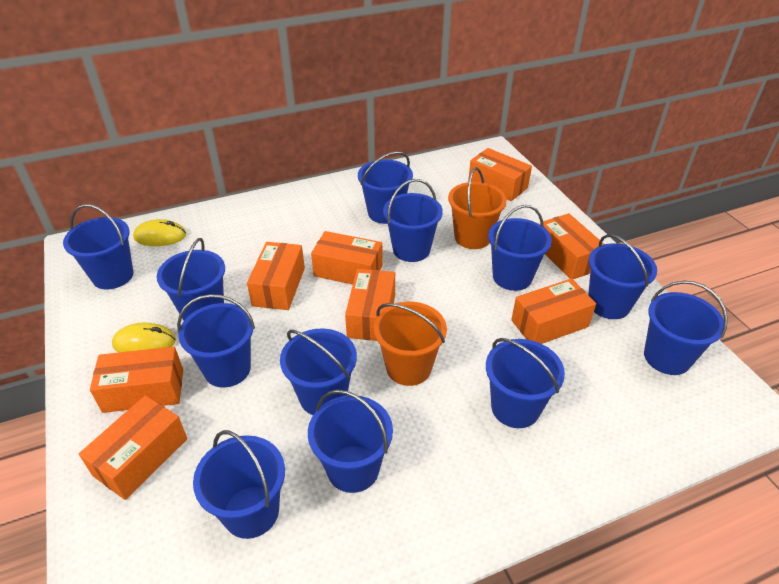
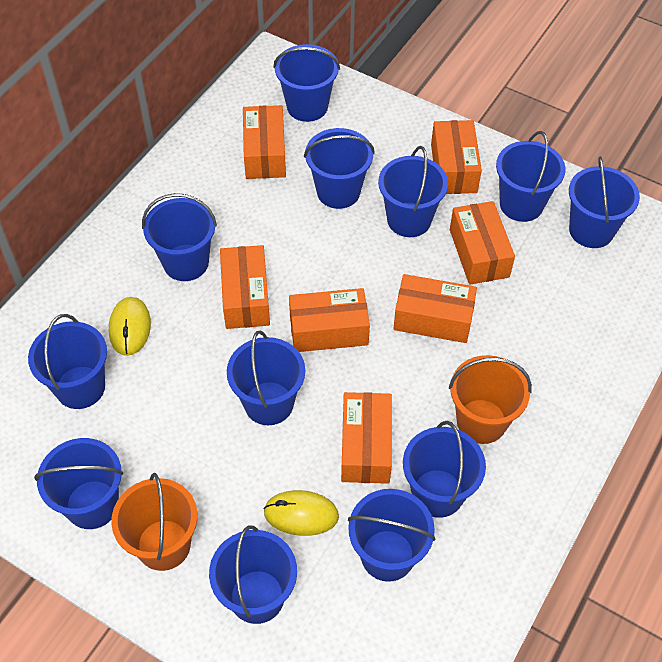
orange box: 8 -> 7

